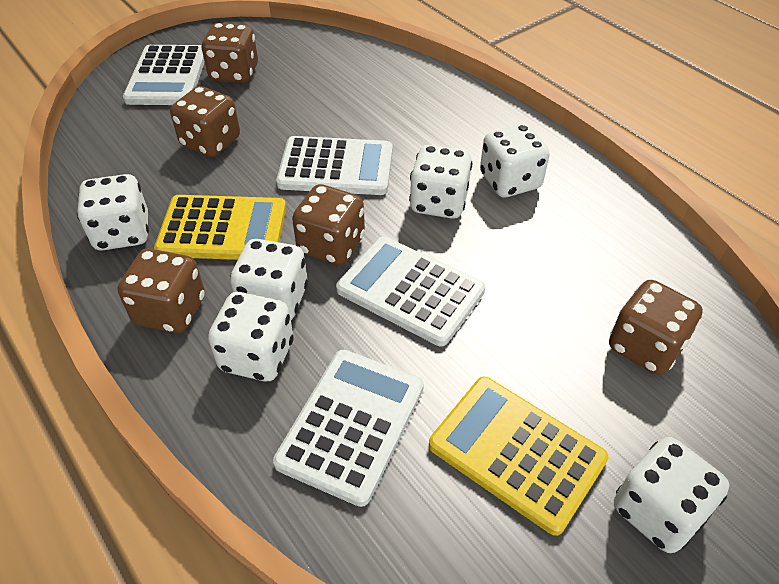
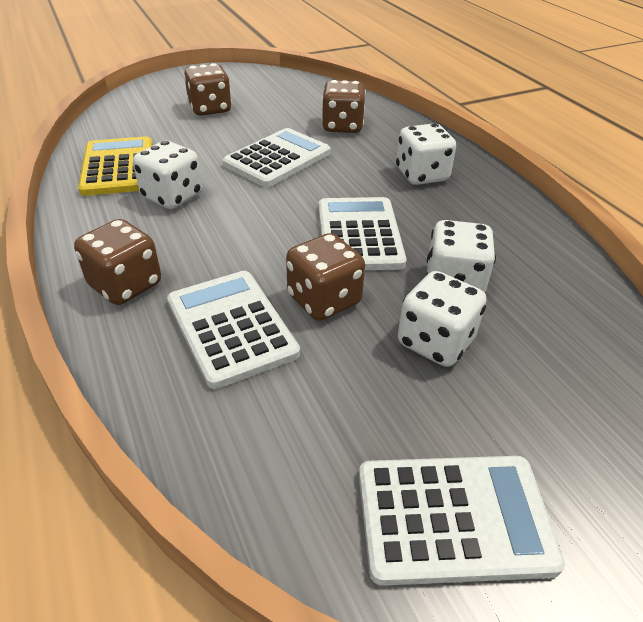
brown dice: 5 -> 4
white dice: 6 -> 4
yellow calculator: 2 -> 1

